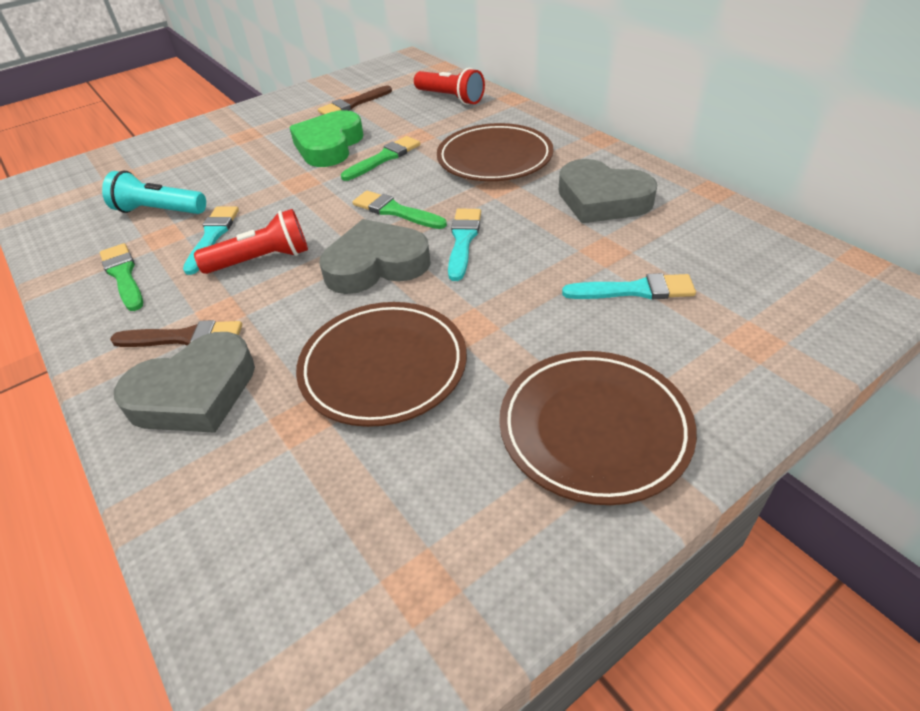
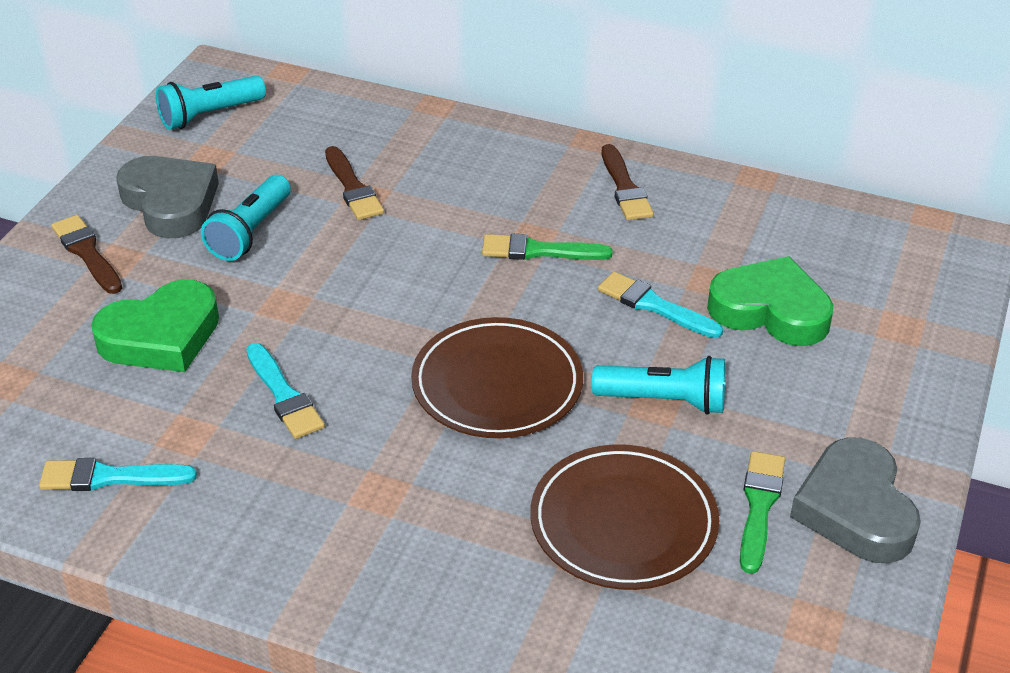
brown brush: 2 -> 3
brown plate: 3 -> 2
green brush: 3 -> 2
green heart: 1 -> 2
grey heart: 3 -> 2
red flashlight: 2 -> 0
turquoise flashlight: 1 -> 3

